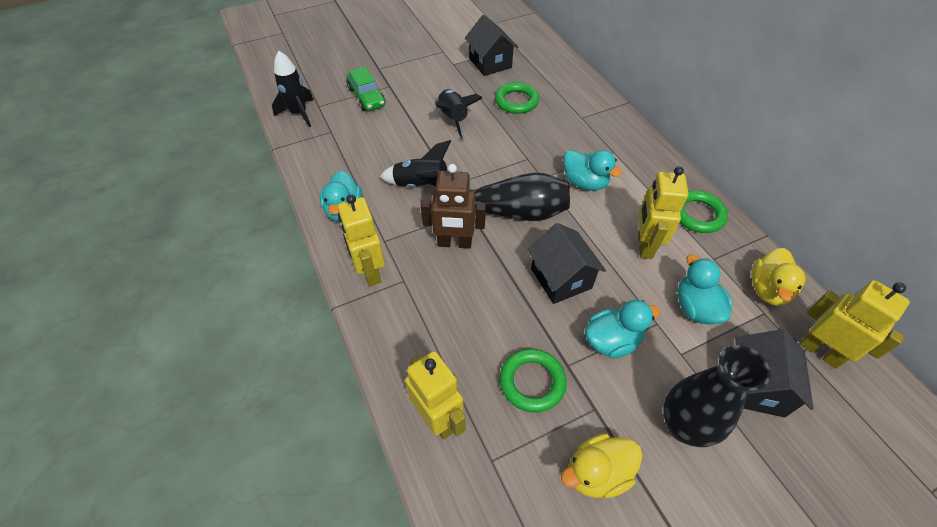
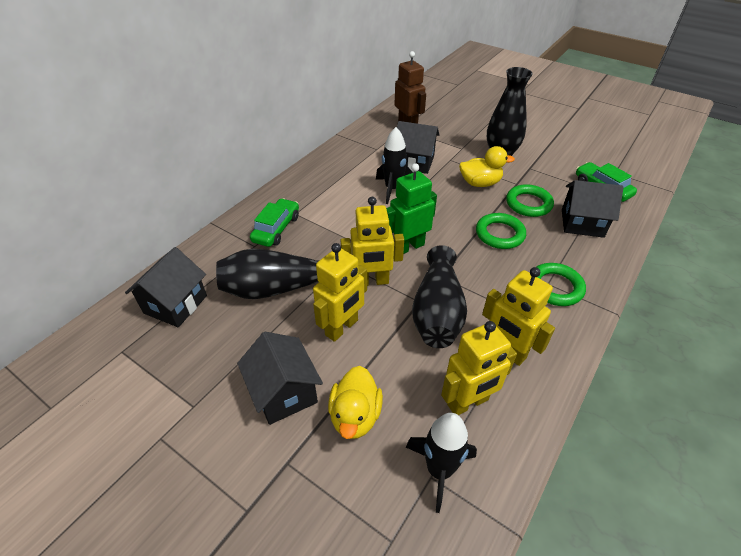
black house: 3 -> 4
black rocket: 3 -> 2
black vase: 2 -> 3
green car: 1 -> 2
green robot: 0 -> 1
turquoise duck: 4 -> 0

